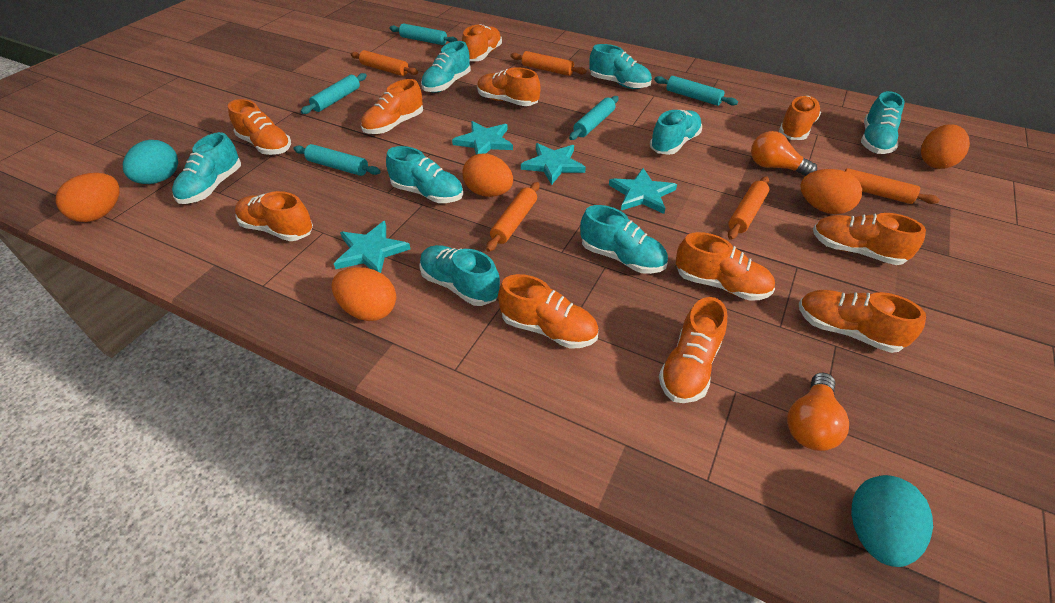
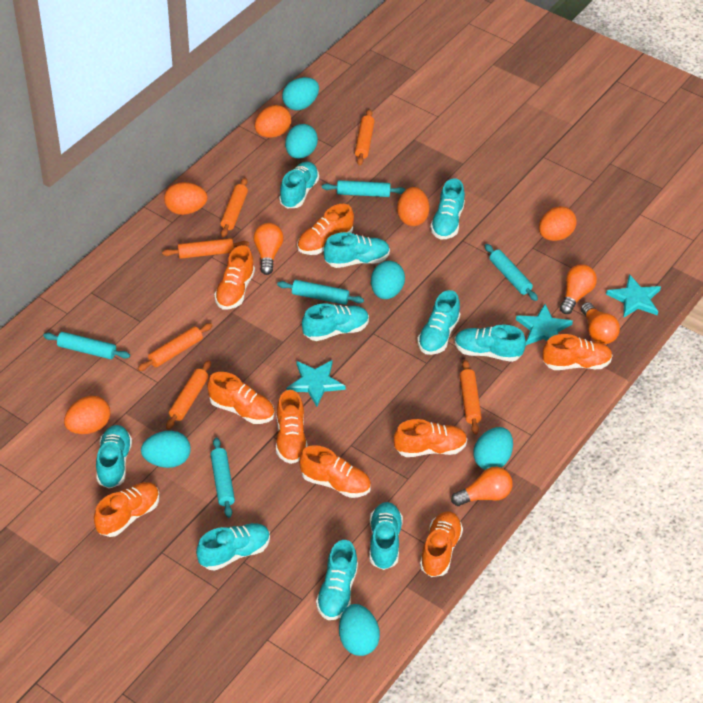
orange light bulb: 2 -> 4
orange rolling pin: 5 -> 6
orange shoe: 11 -> 9
turquoise egg: 2 -> 6
turquoise shoe: 8 -> 10
turquoise star: 4 -> 3

